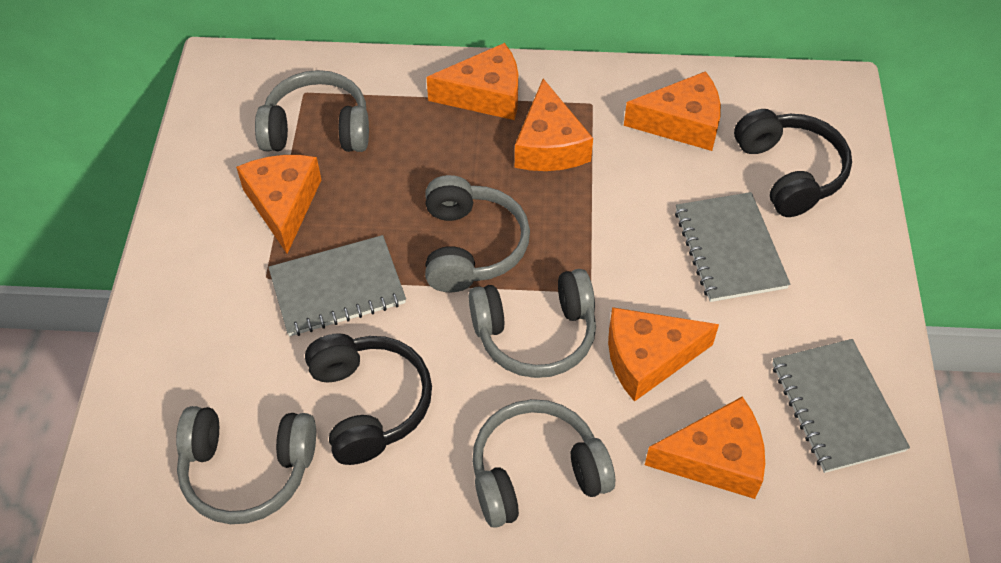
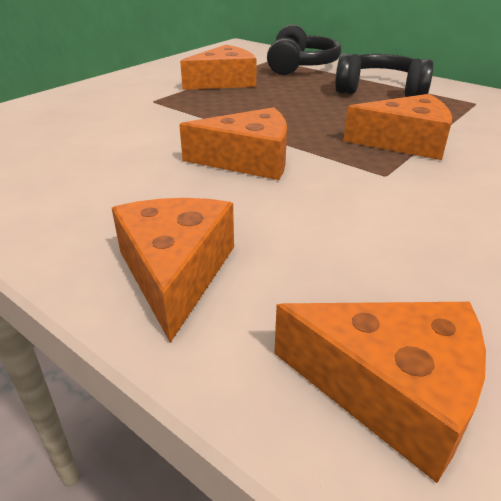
grey headphones: 5 -> 0
grey notebook: 3 -> 0
orange cheese: 6 -> 5

